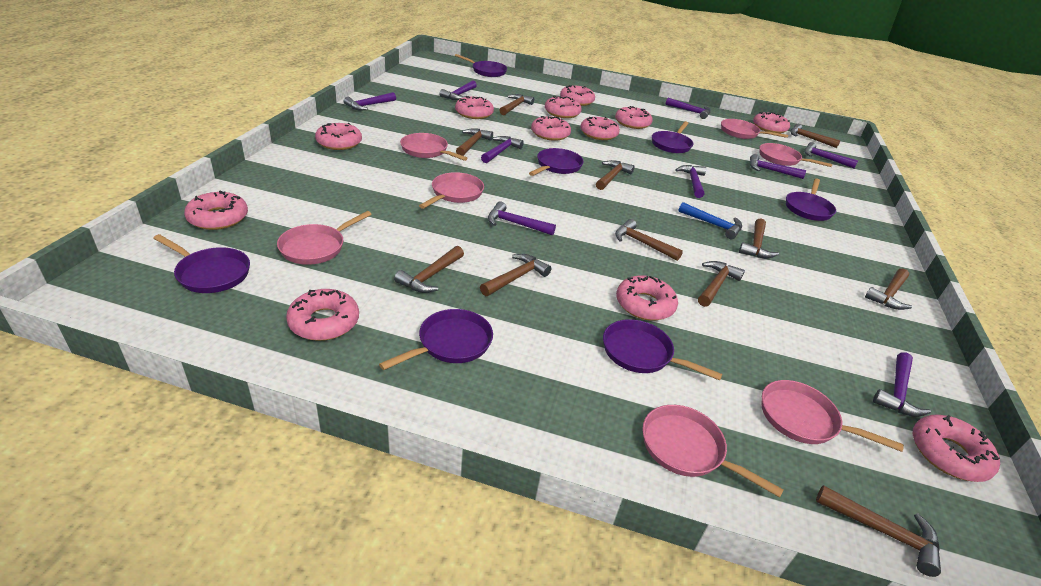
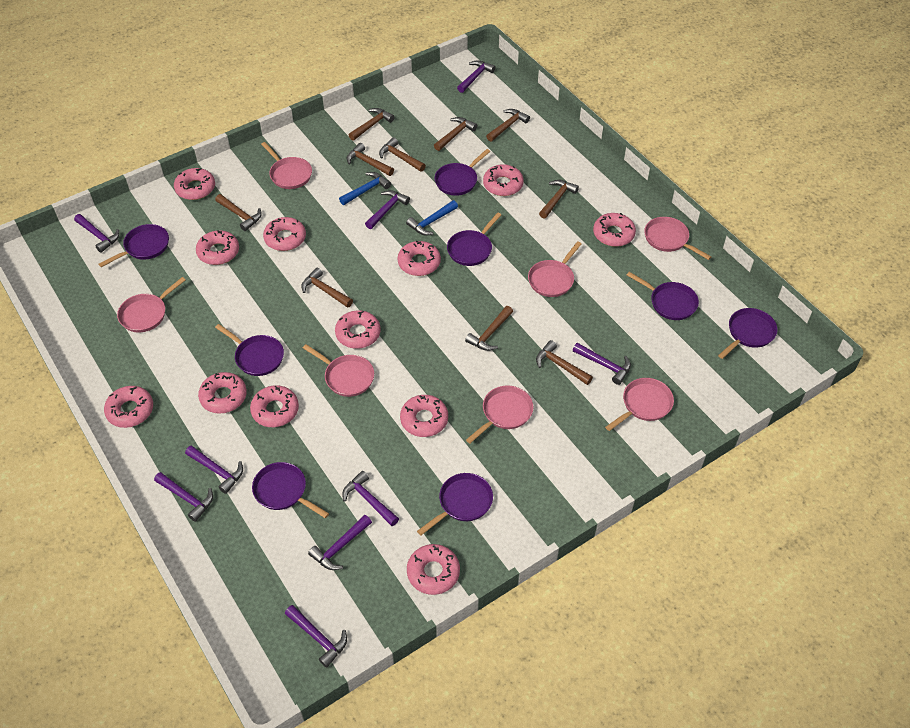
blue hammer: 1 -> 2
brown hammer: 11 -> 10
purple pan: 7 -> 8

